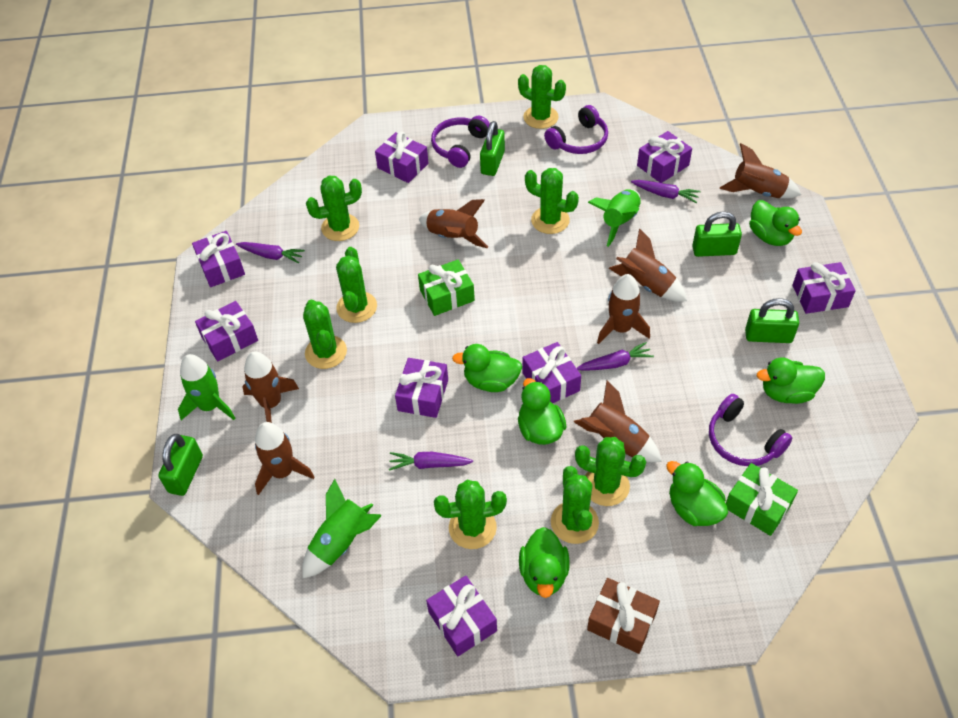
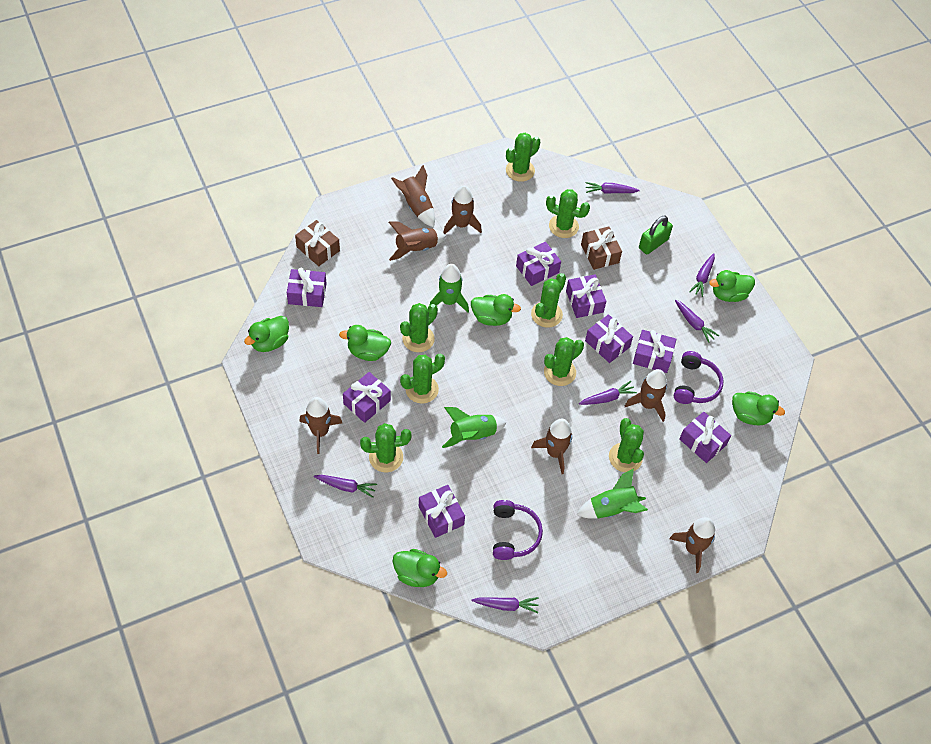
brown gift: 1 -> 2
green gift: 2 -> 0
green padlock: 4 -> 1
purple carrot: 4 -> 6
purple headphones: 3 -> 2

